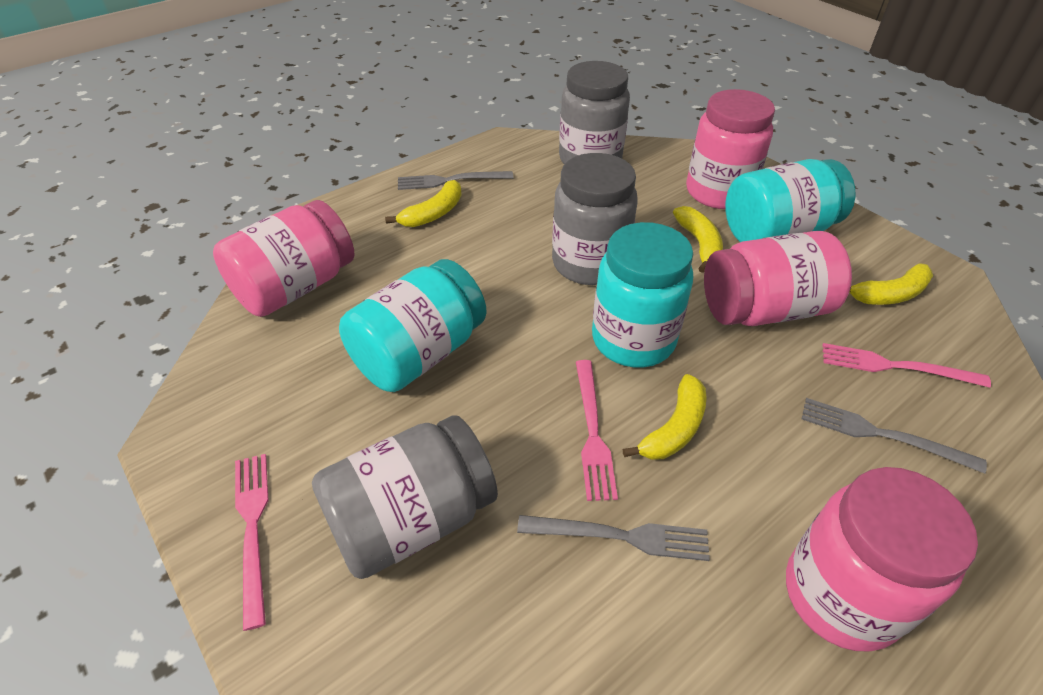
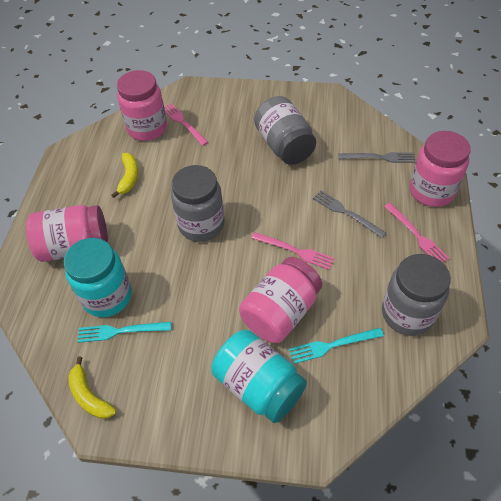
grey fork: 3 -> 2
turquoise fork: 0 -> 2
turquoise jar: 3 -> 2
yellow banana: 4 -> 2

